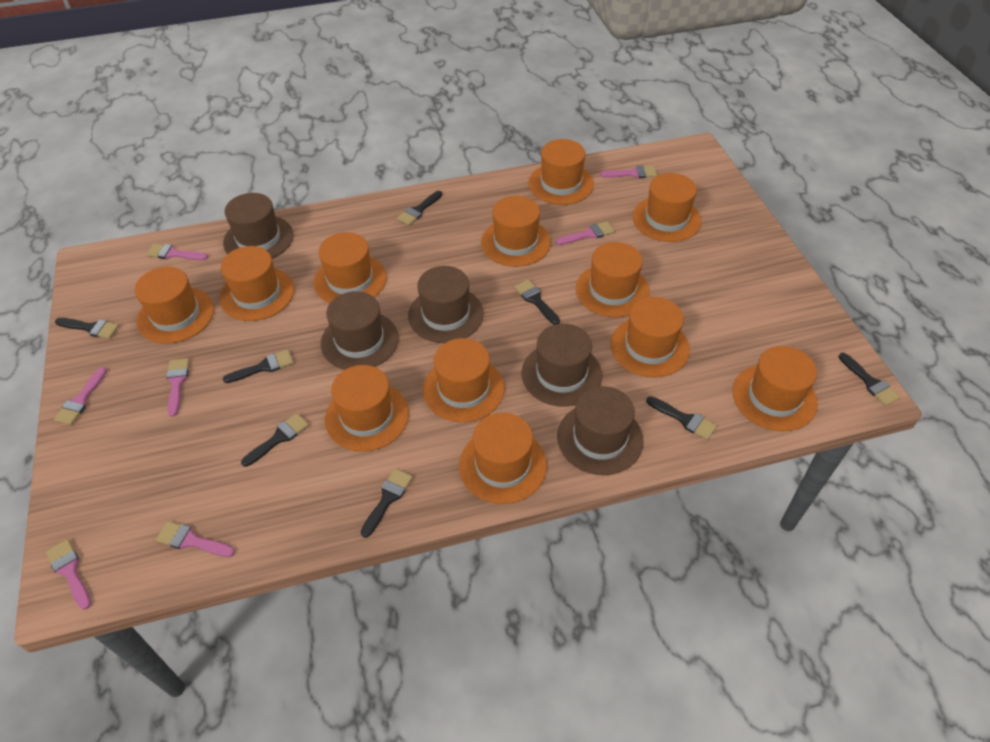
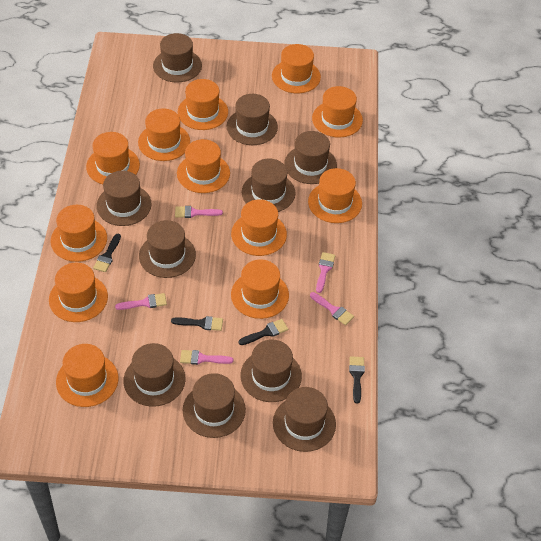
black brush: 8 -> 4
brown hat: 5 -> 10
pink brush: 7 -> 5

